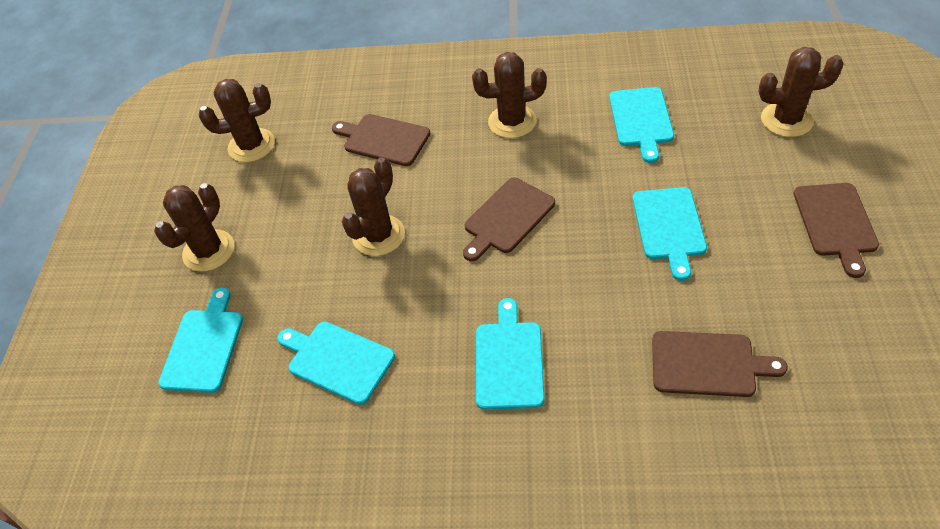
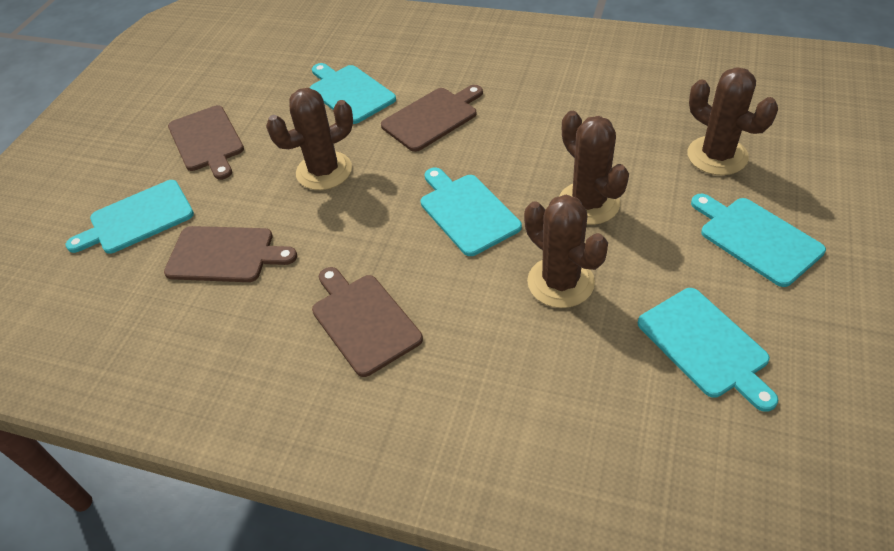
brown cactus: 5 -> 4

